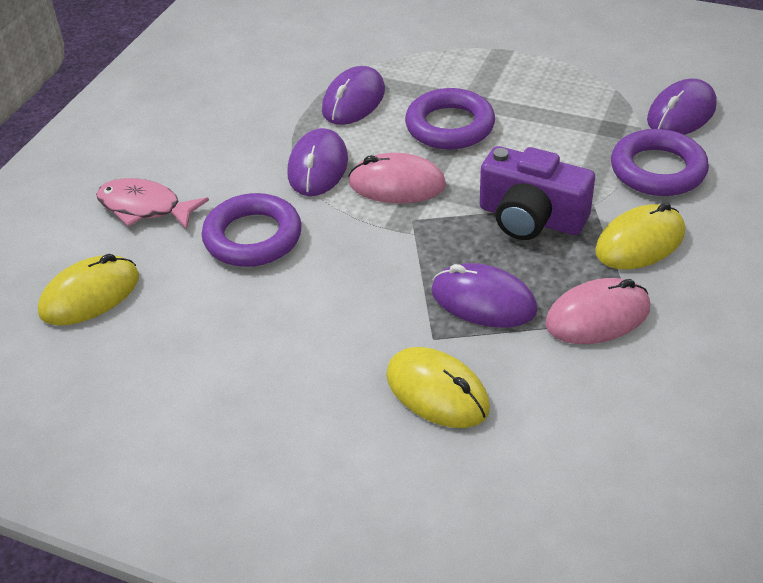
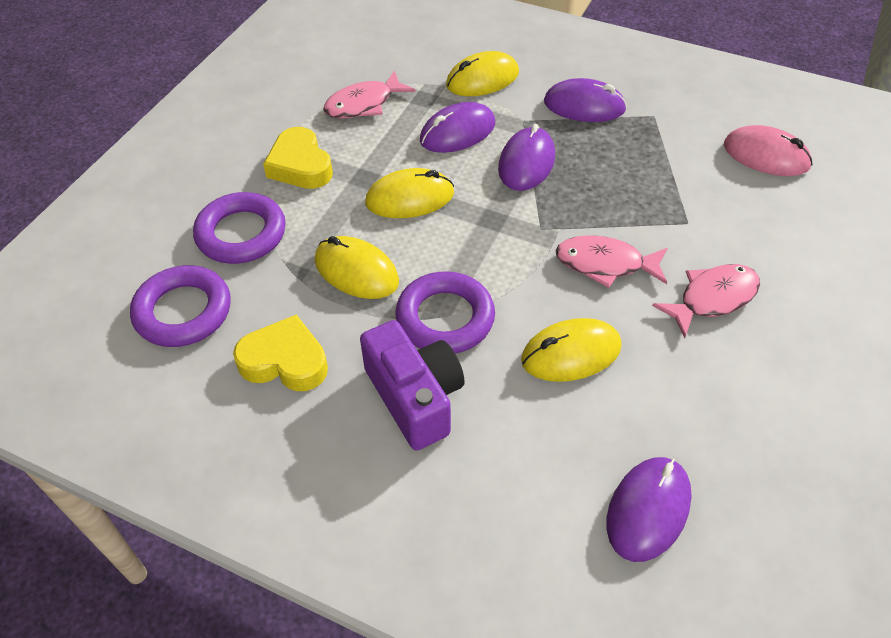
pink fish: 1 -> 3
pink mouse: 2 -> 1
yellow heart: 0 -> 2
yellow mouse: 3 -> 4

